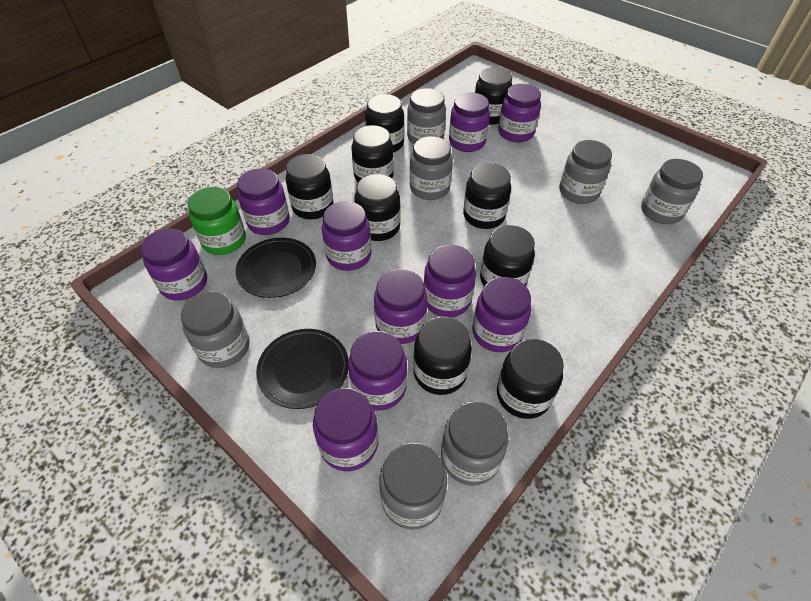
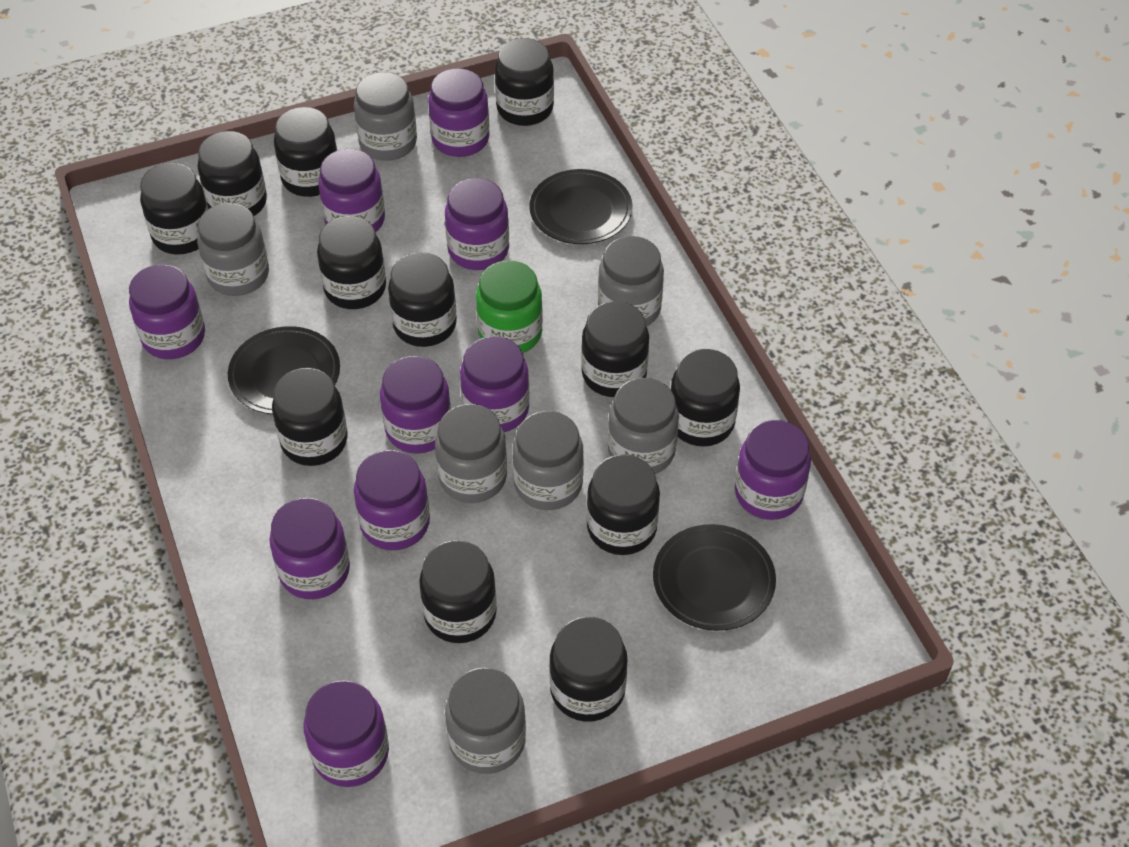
black jar: 9 -> 12
black plate: 2 -> 3

